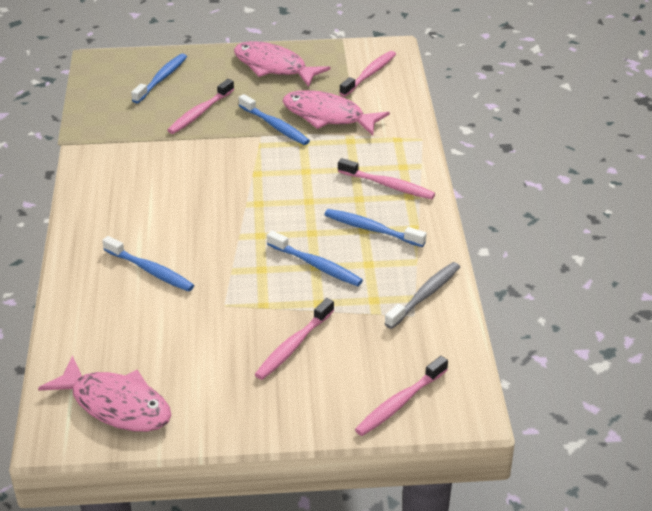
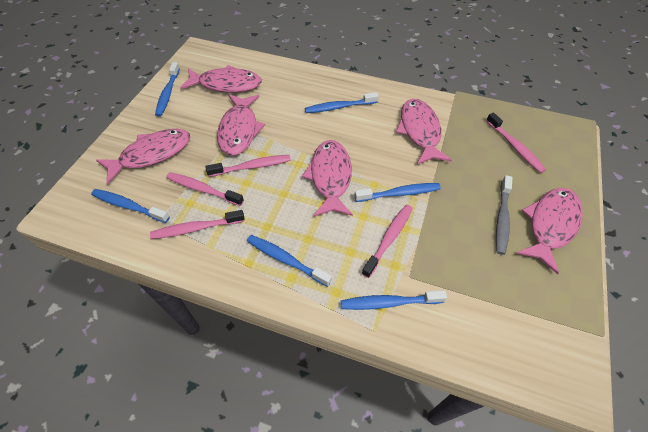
blue toothbrush: 5 -> 6
pink fish: 3 -> 6

